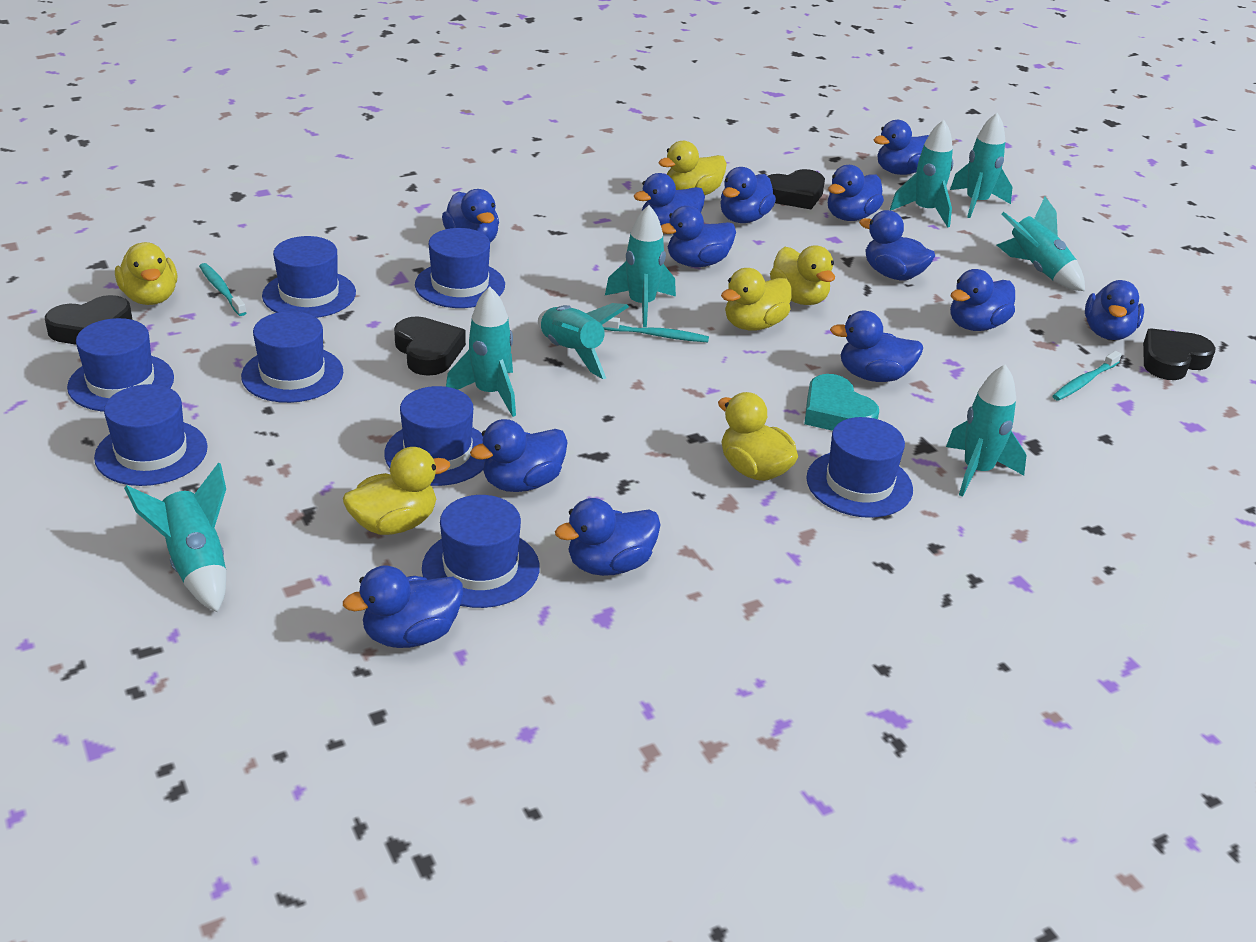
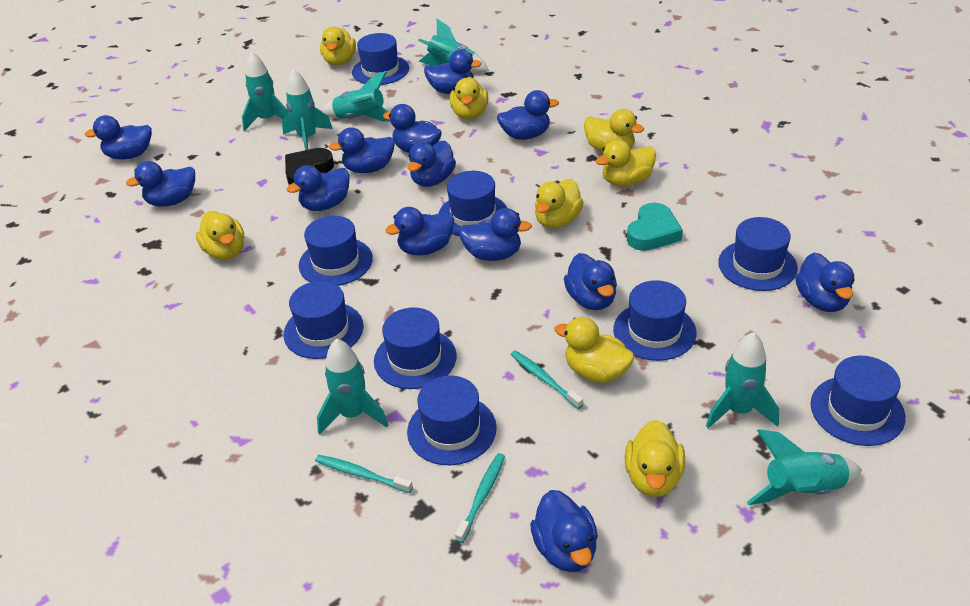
black heart: 4 -> 1
blue hat: 8 -> 9
turquoise rocket: 8 -> 7
yellow duck: 6 -> 8

